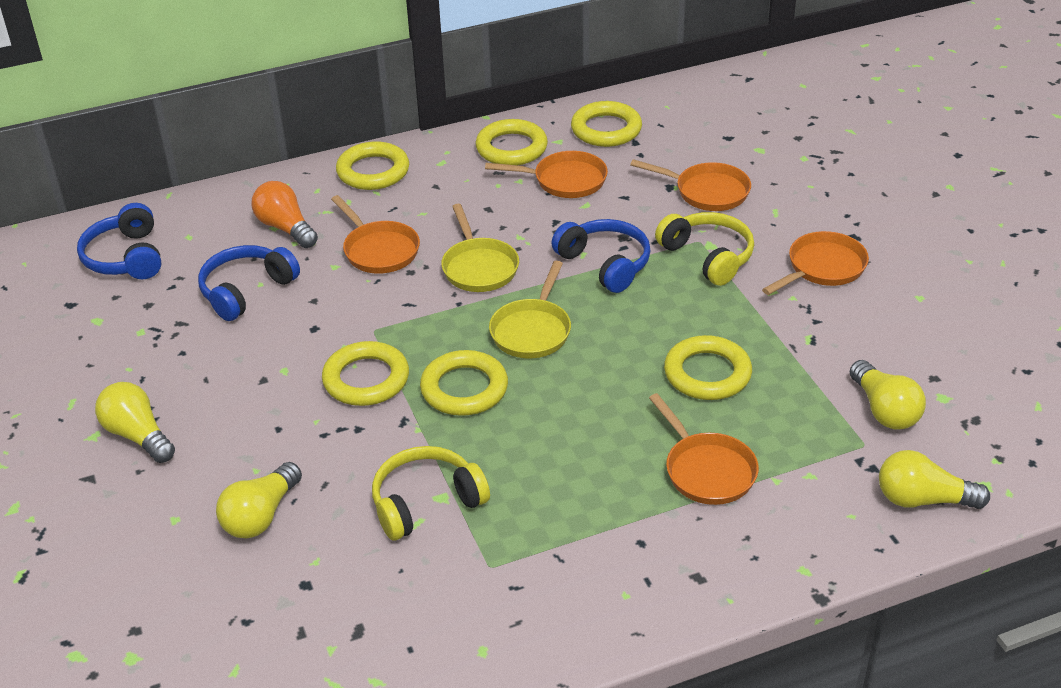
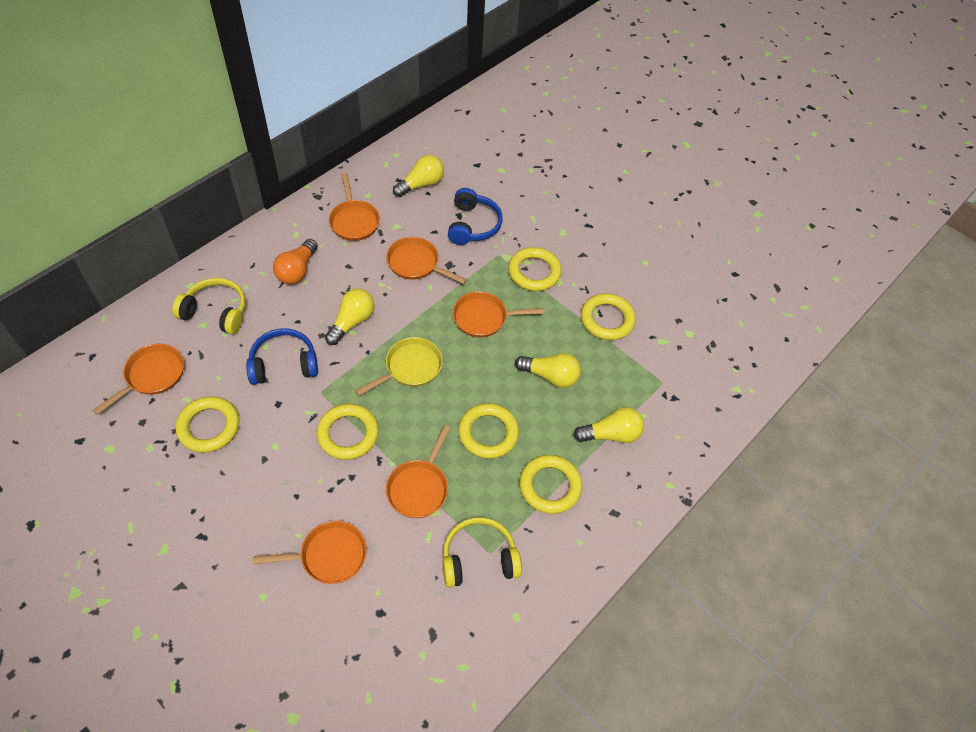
blue headphones: 3 -> 2
orange pan: 5 -> 6
yellow pan: 2 -> 1

